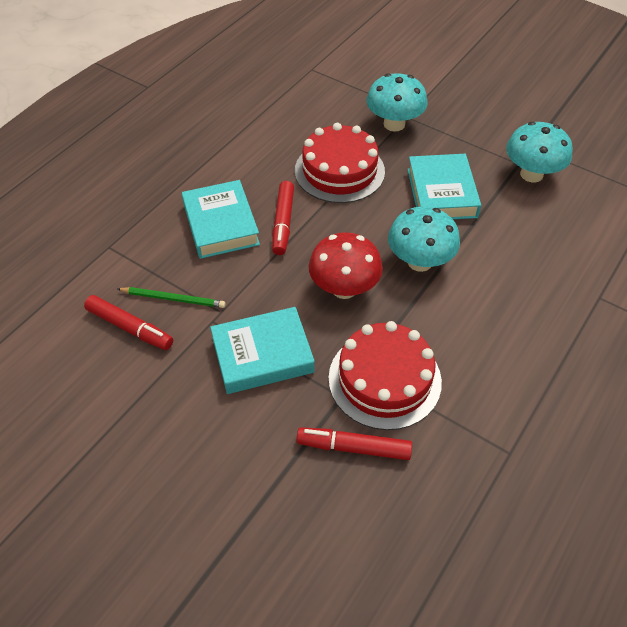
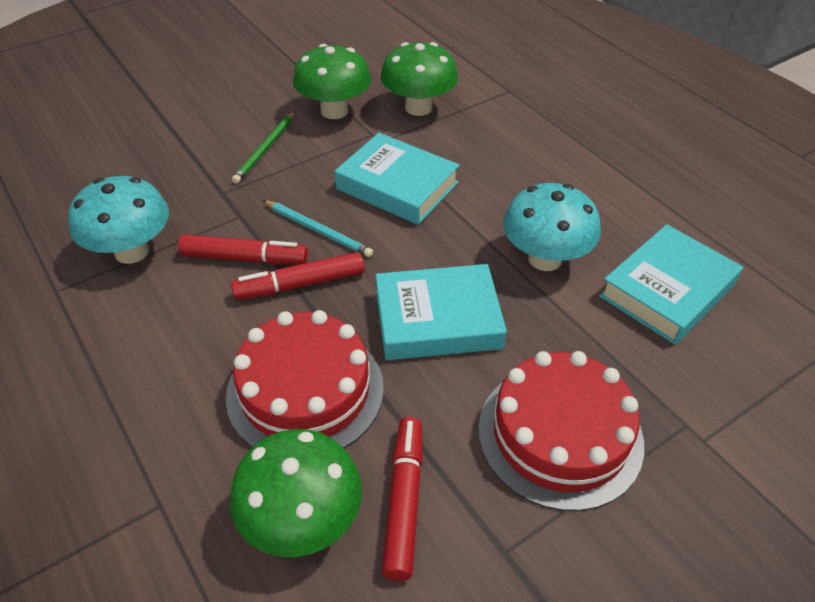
green mushroom: 0 -> 3
red mushroom: 1 -> 0
turquoise mushroom: 3 -> 2
turquoise pencil: 0 -> 1

